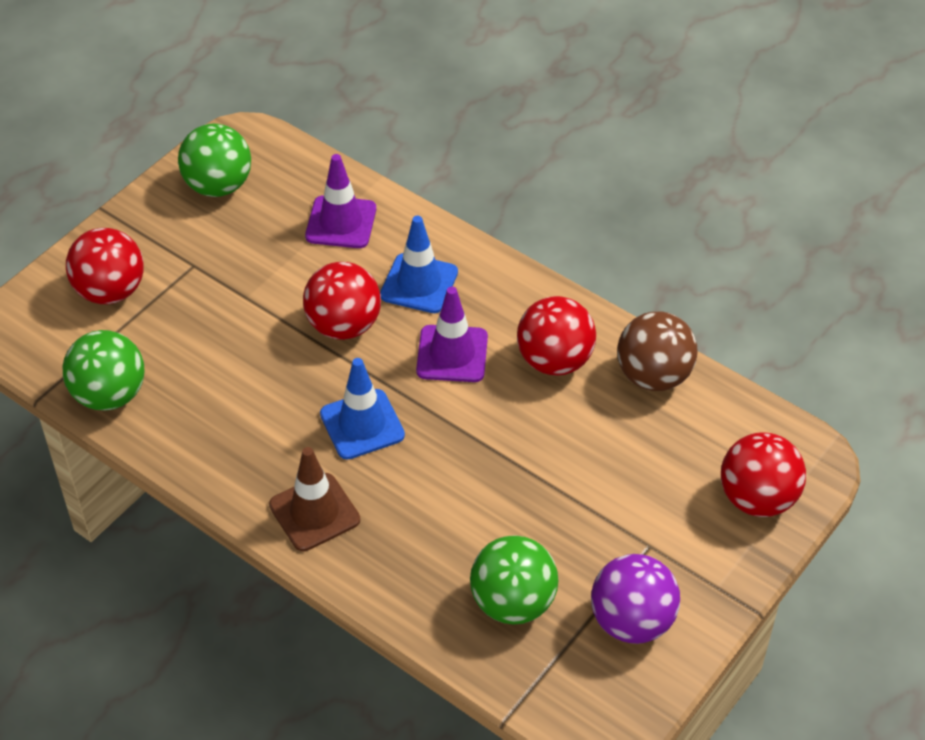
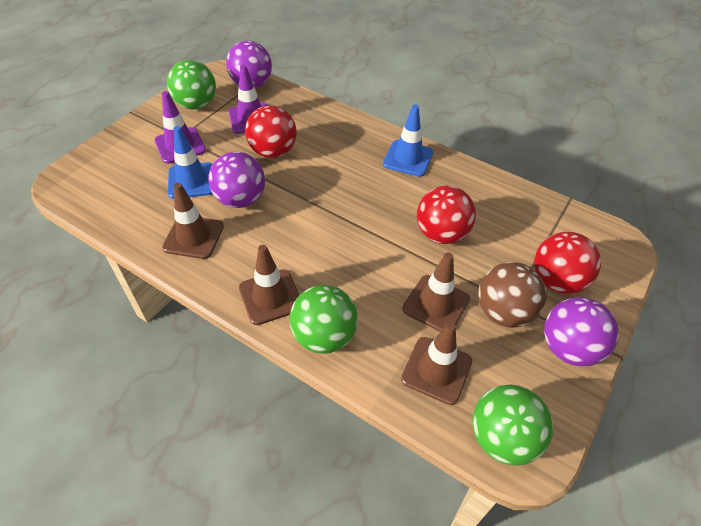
brown traffic cone: 1 -> 4
purple ball: 1 -> 3
red ball: 4 -> 3

